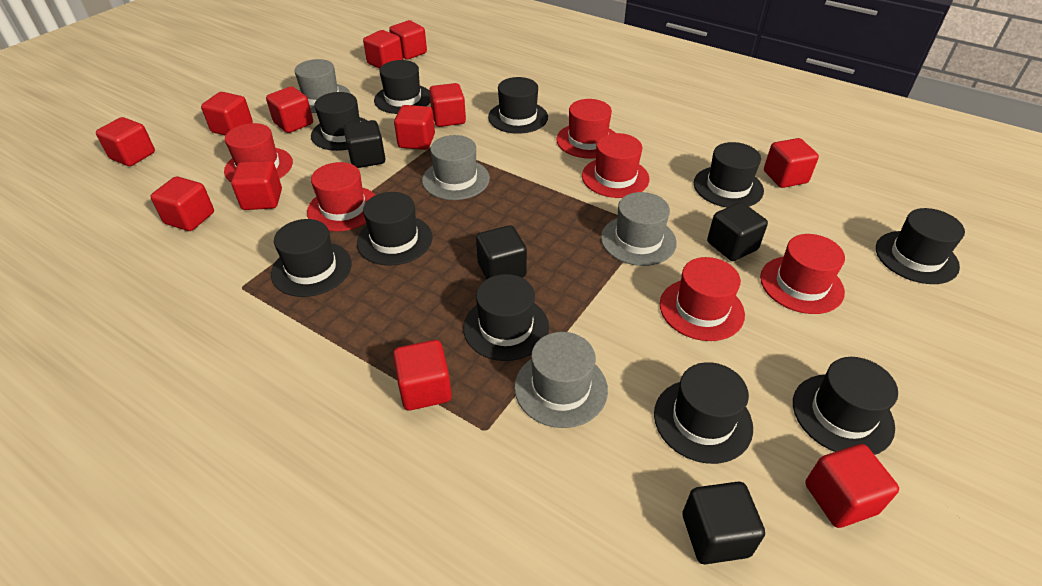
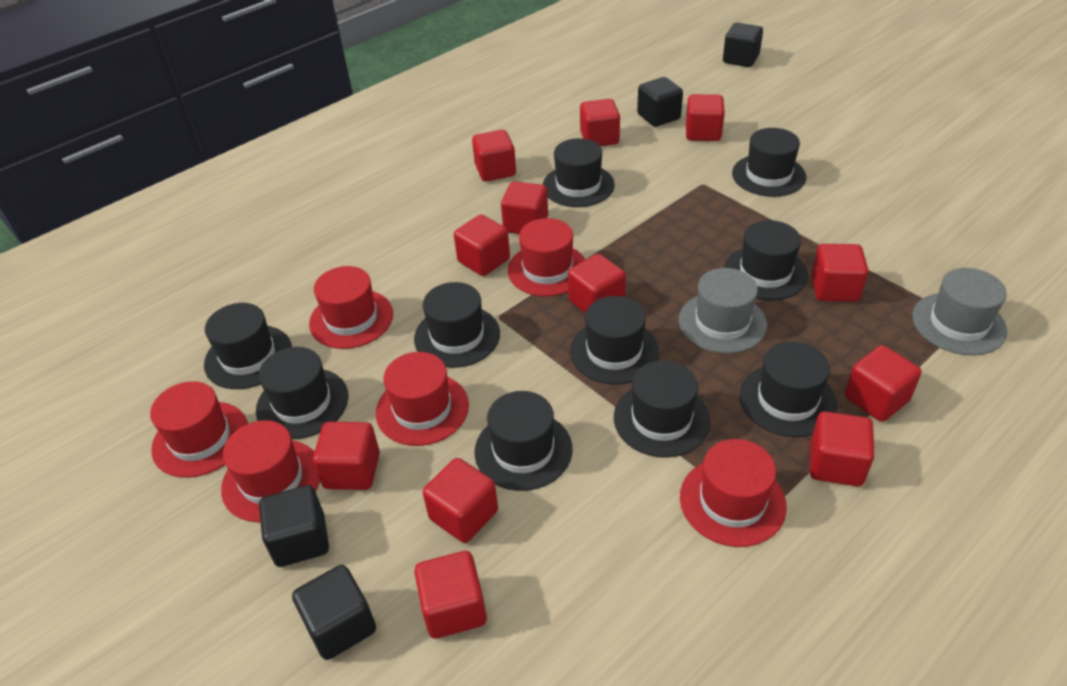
grey hat: 4 -> 2

